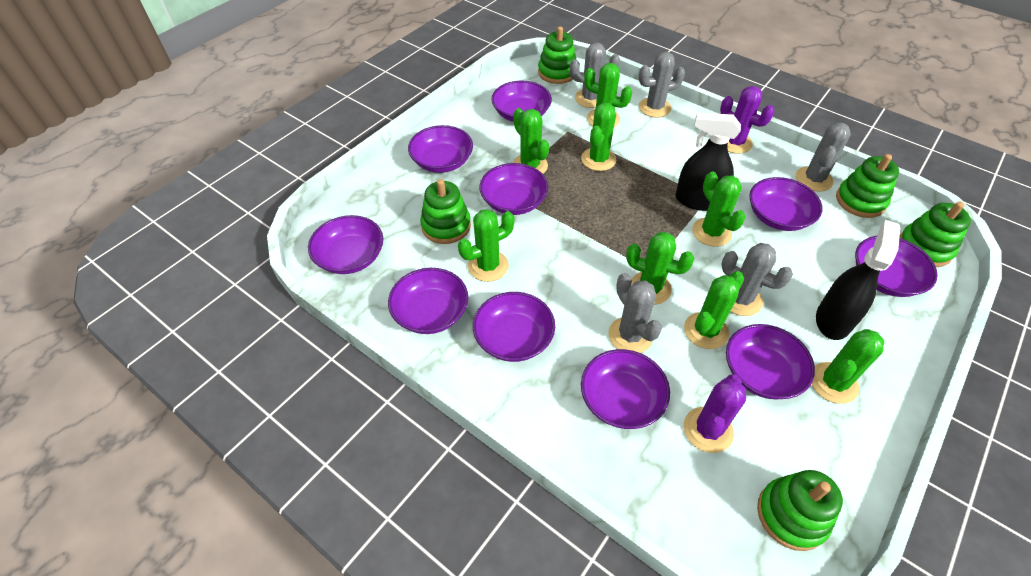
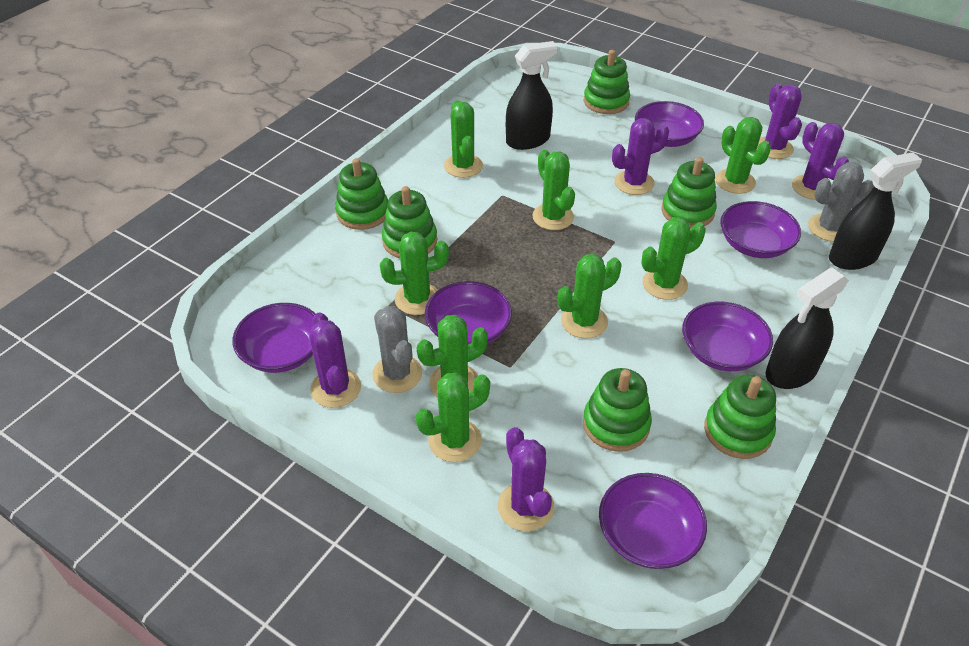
black spray bottle: 2 -> 3
green stacking toy: 5 -> 6
grey cactus: 5 -> 2
purple bowl: 10 -> 6
purple cactus: 2 -> 5

